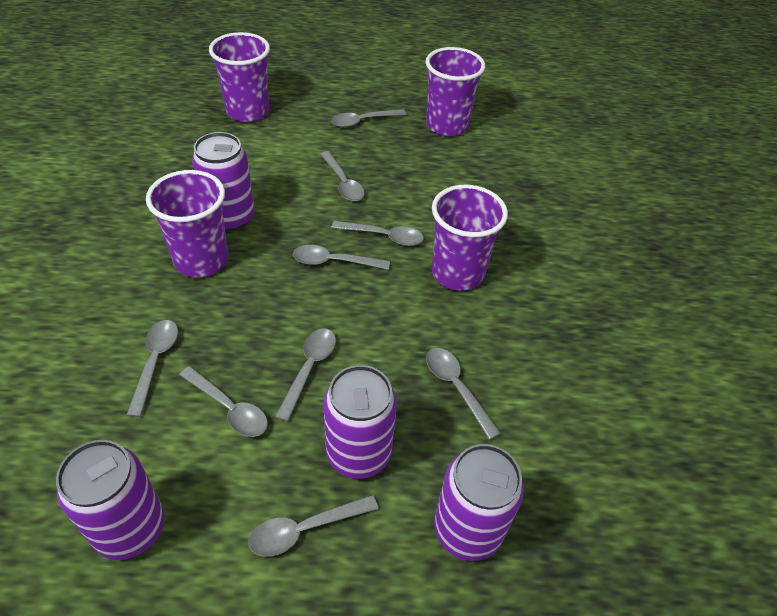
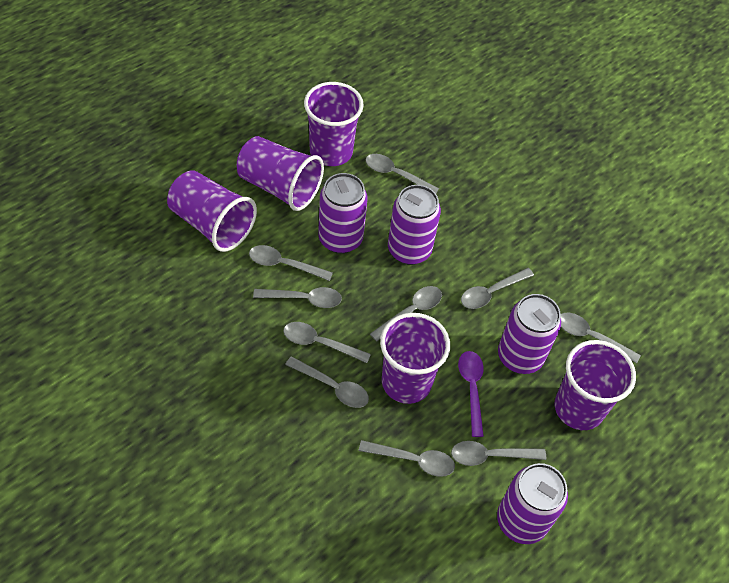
grey spoon: 9 -> 10
purple cup: 4 -> 5
purple spoon: 0 -> 1

